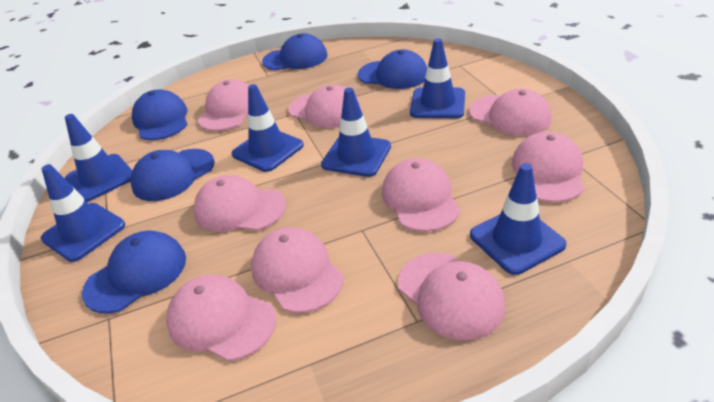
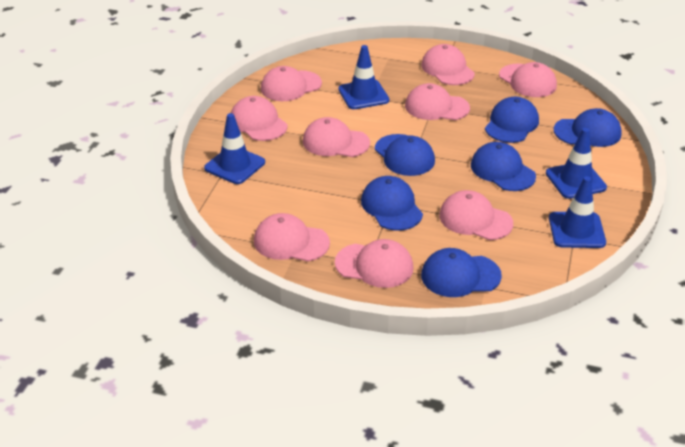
blue cap: 5 -> 6
blue traffic cone: 6 -> 4

